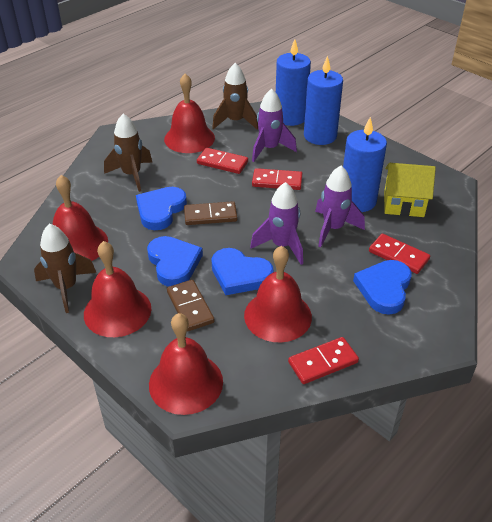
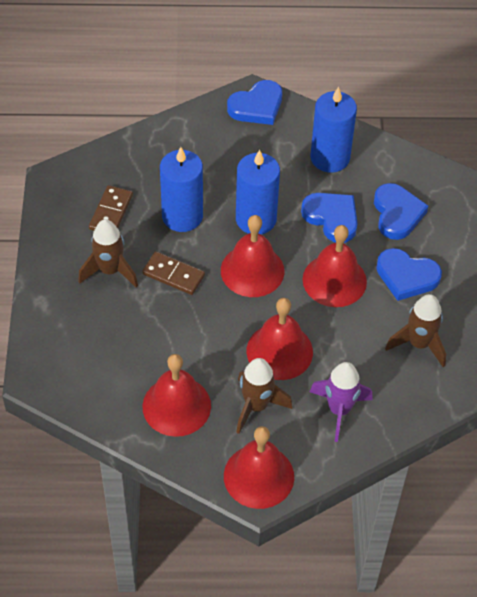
purple rocket: 3 -> 1
red domino: 4 -> 0
yellow house: 1 -> 0

